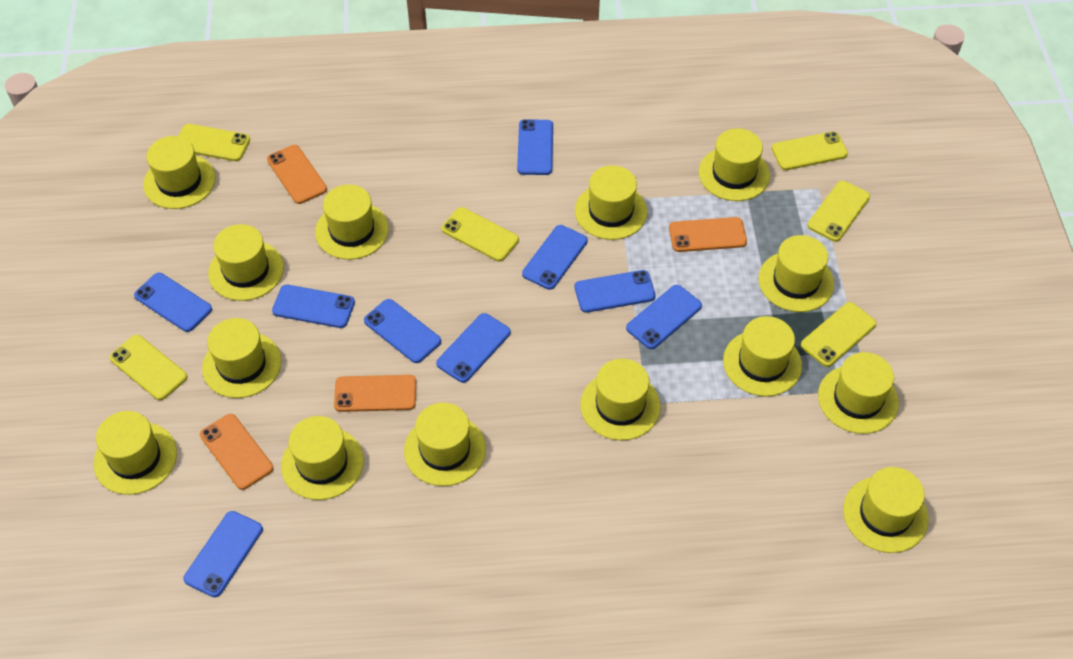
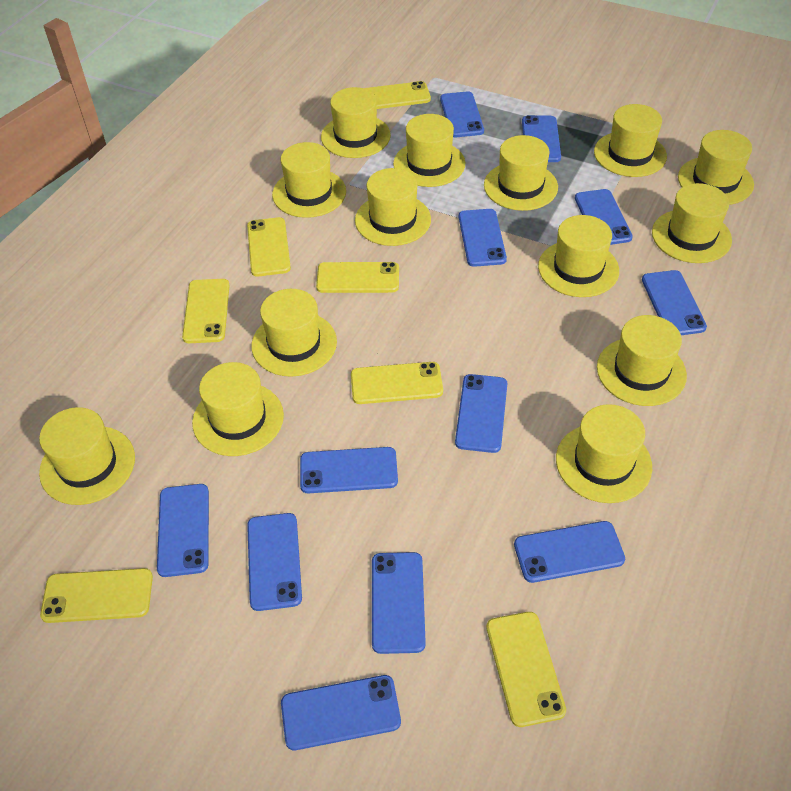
blue phone: 9 -> 12
orange phone: 4 -> 0
yellow phone: 6 -> 7

